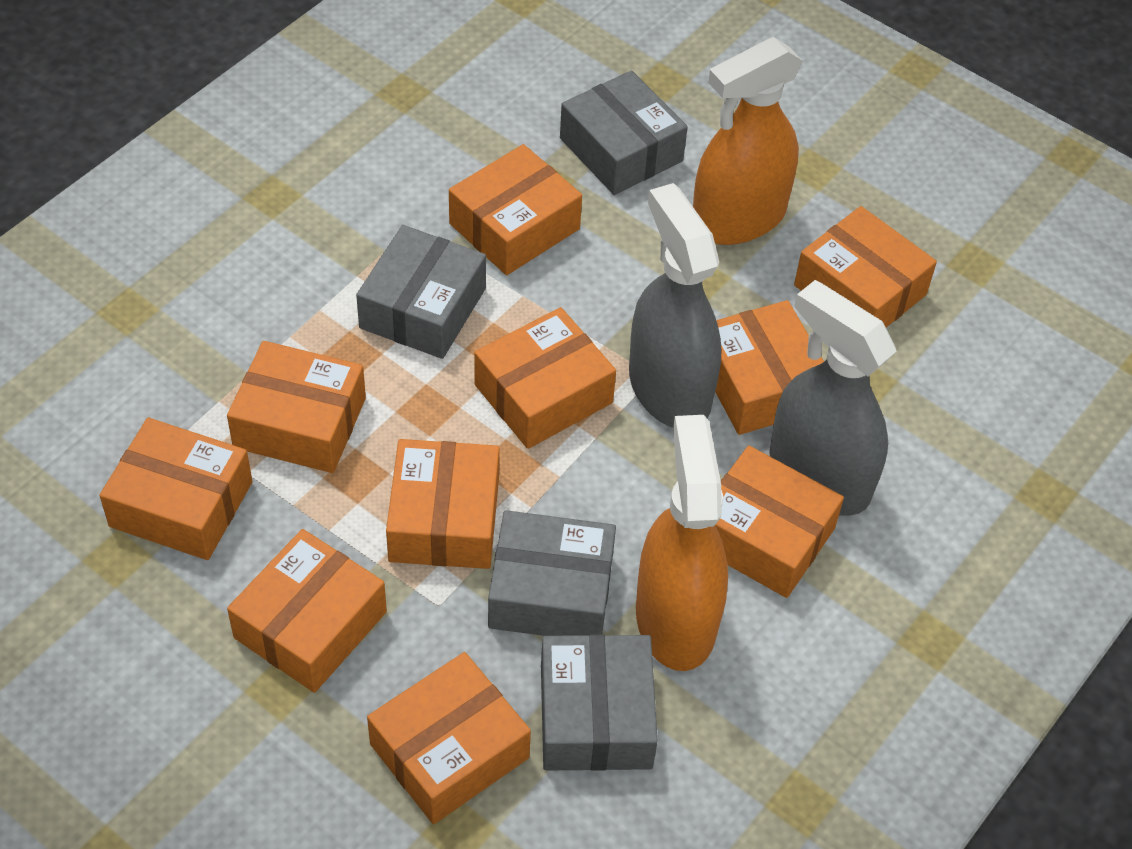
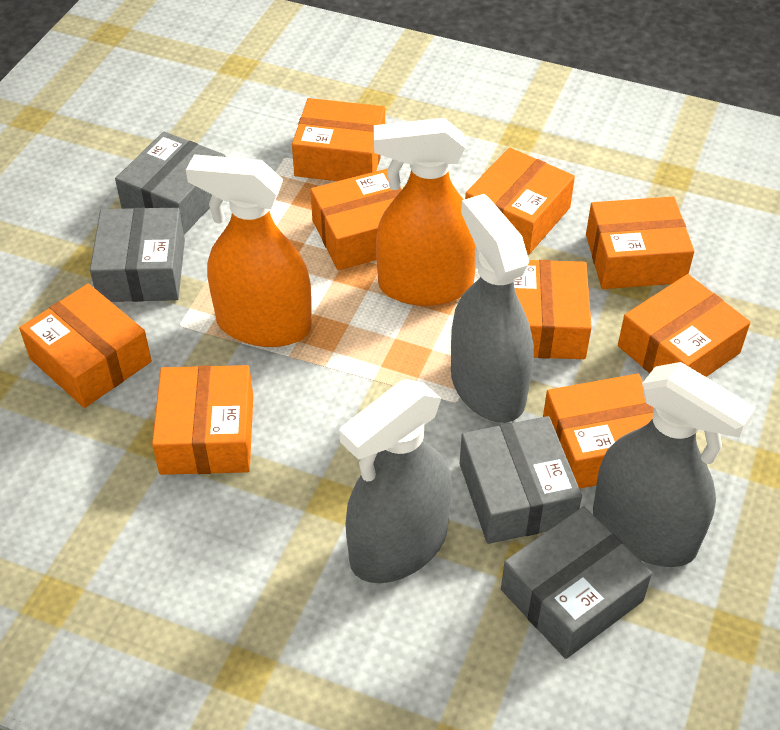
grey spray bottle: 2 -> 3
orange box: 10 -> 9

